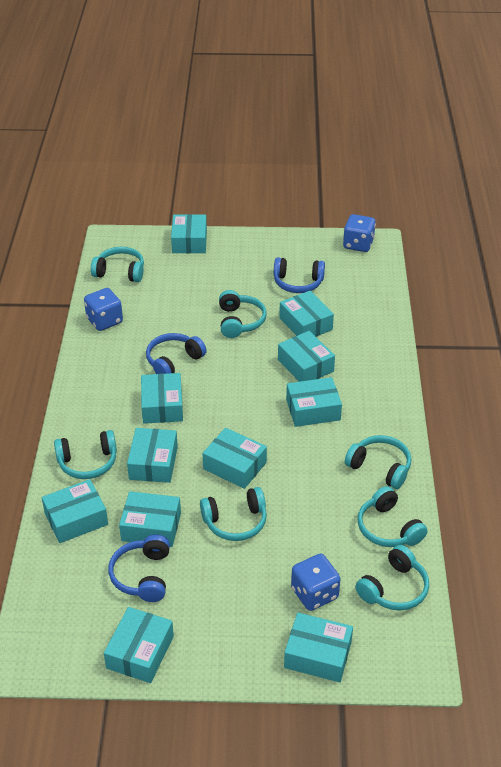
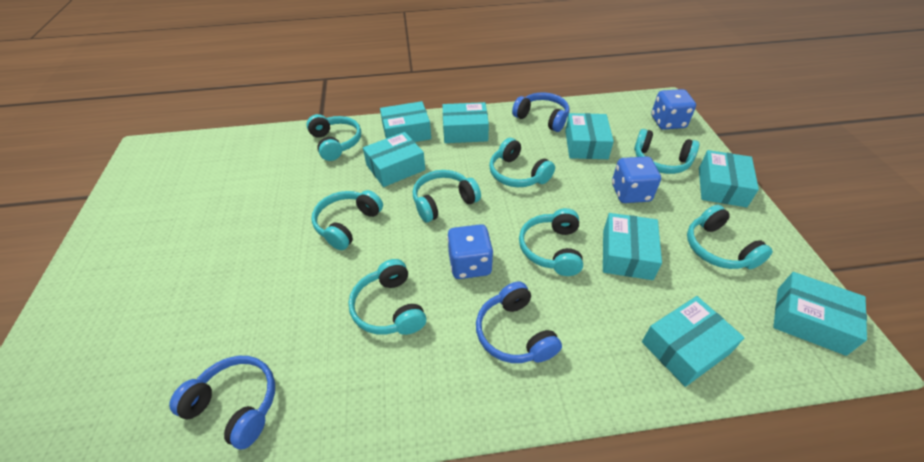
turquoise box: 11 -> 8
turquoise headphones: 7 -> 8

